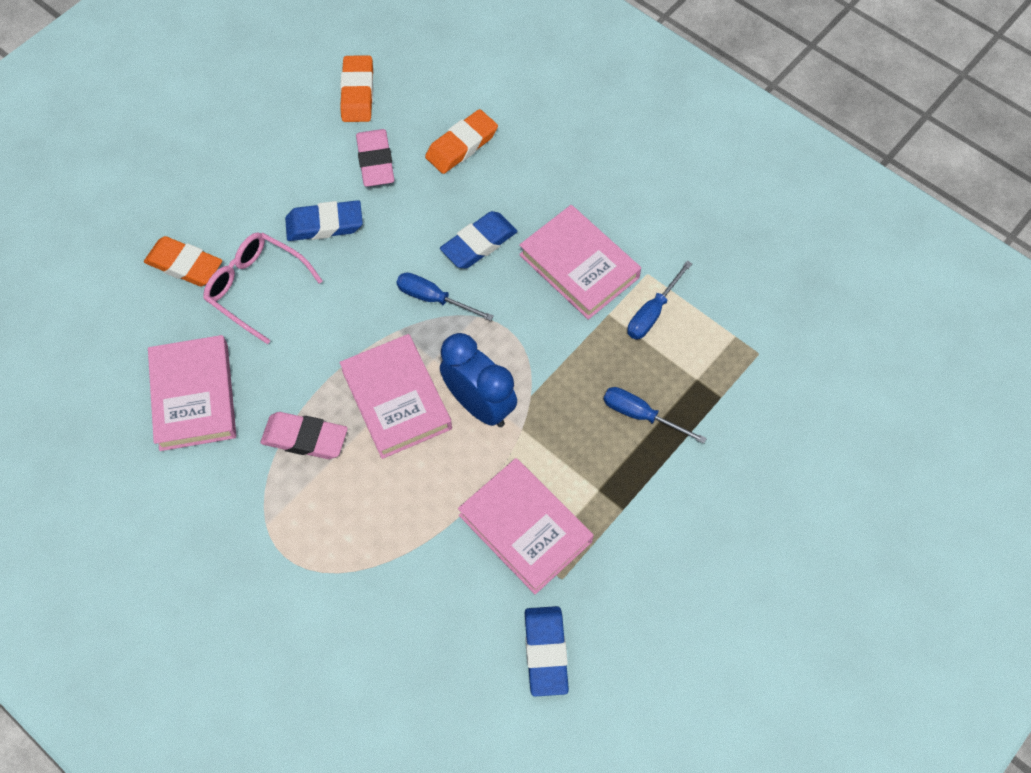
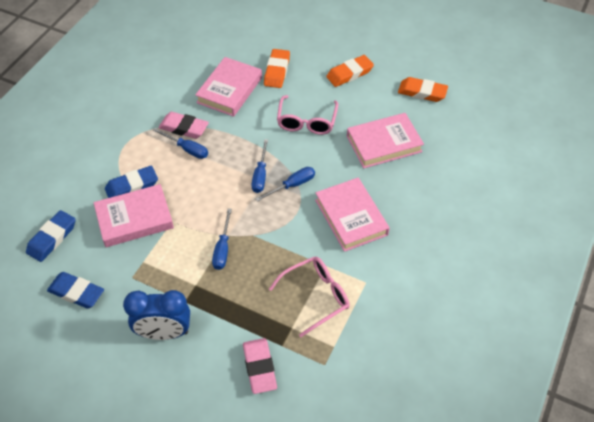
blue screwdriver: 3 -> 4
pink glasses: 1 -> 2

